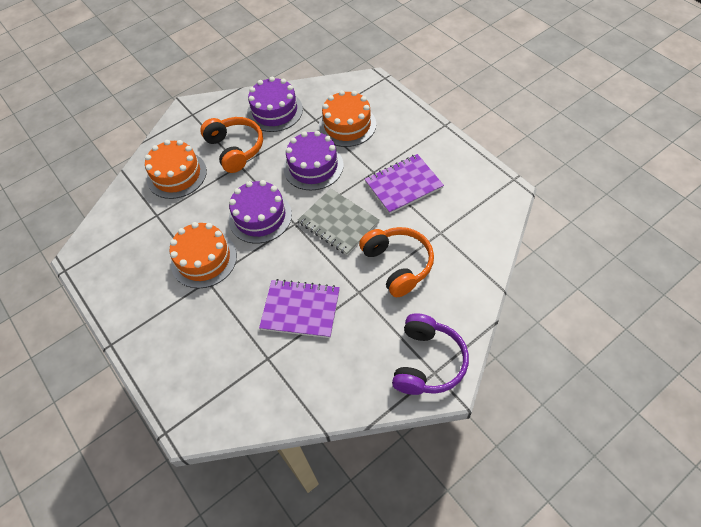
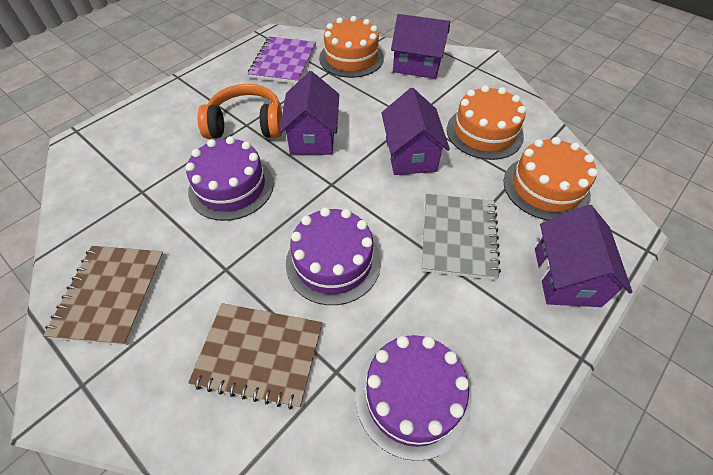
brown notebook: 0 -> 2
orange headphones: 2 -> 1
purple headphones: 1 -> 0
purple house: 0 -> 4
purple notebook: 2 -> 1

